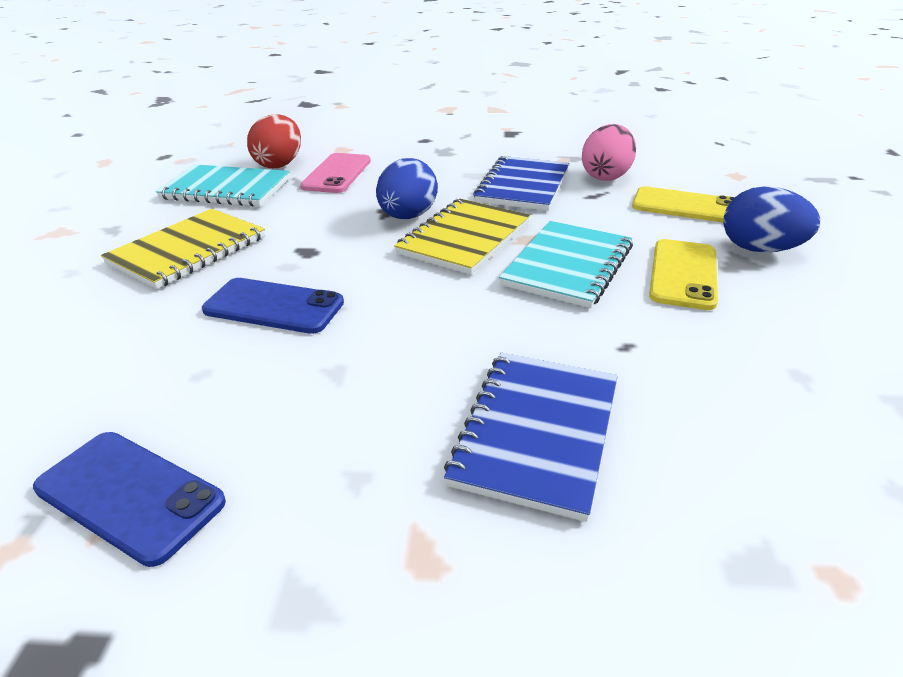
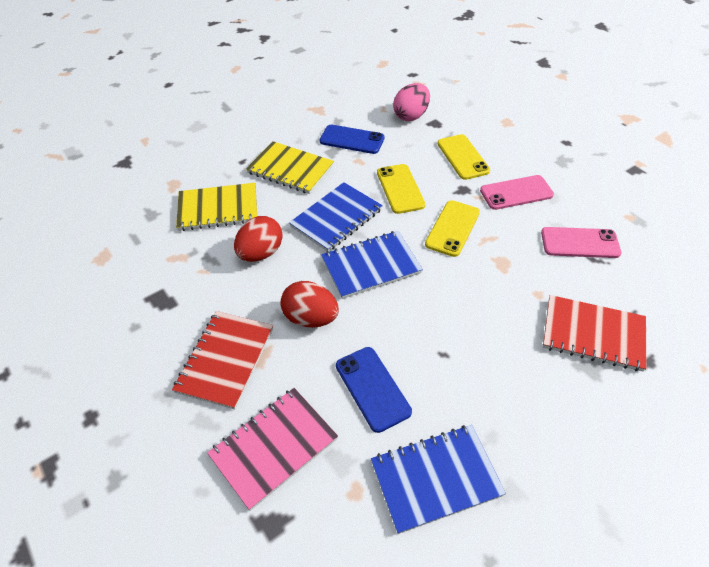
blue egg: 2 -> 0
blue notebook: 2 -> 3
pink notebook: 0 -> 1
pink phone: 1 -> 2
red egg: 1 -> 2
red notebook: 0 -> 2
turquoise notebook: 2 -> 0
yellow phone: 2 -> 3

